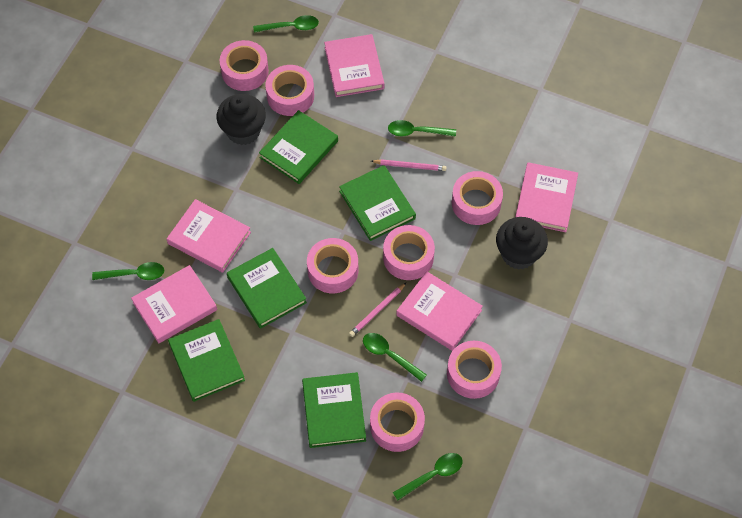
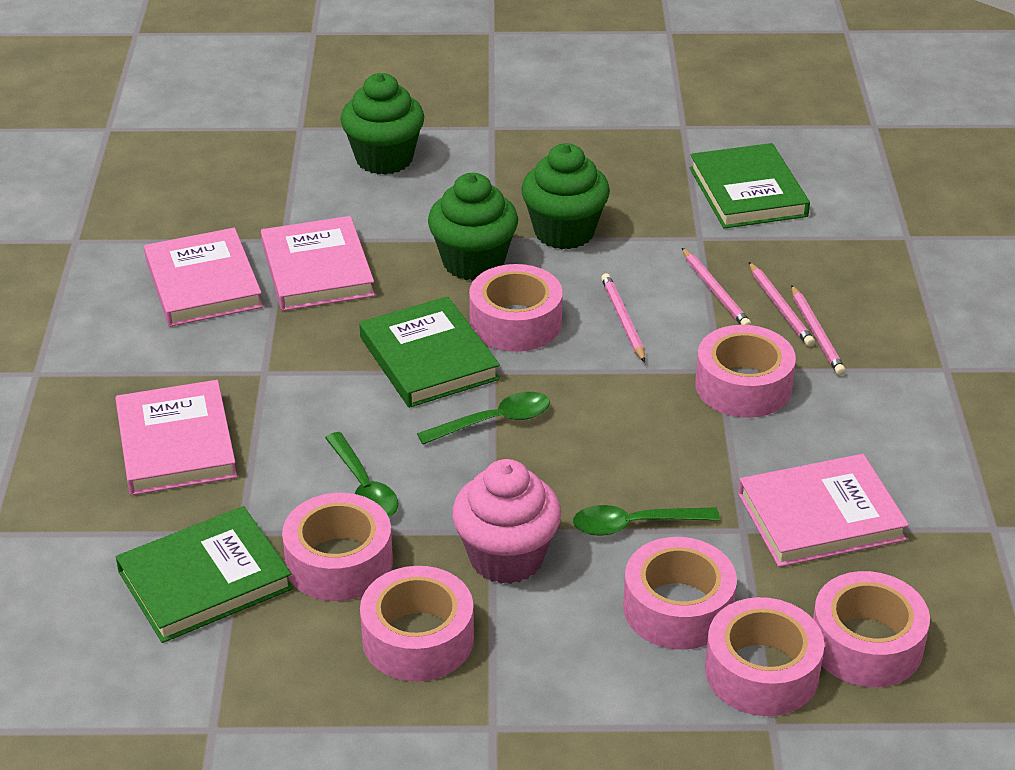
black cupcake: 2 -> 0
green book: 5 -> 3
green cupcake: 0 -> 3
green spoon: 5 -> 3
pink book: 5 -> 4
pink cupcake: 0 -> 1
pink pencil: 2 -> 4

